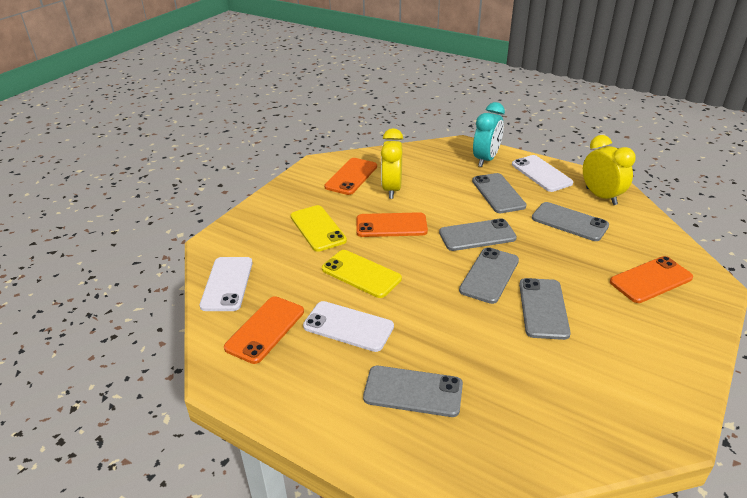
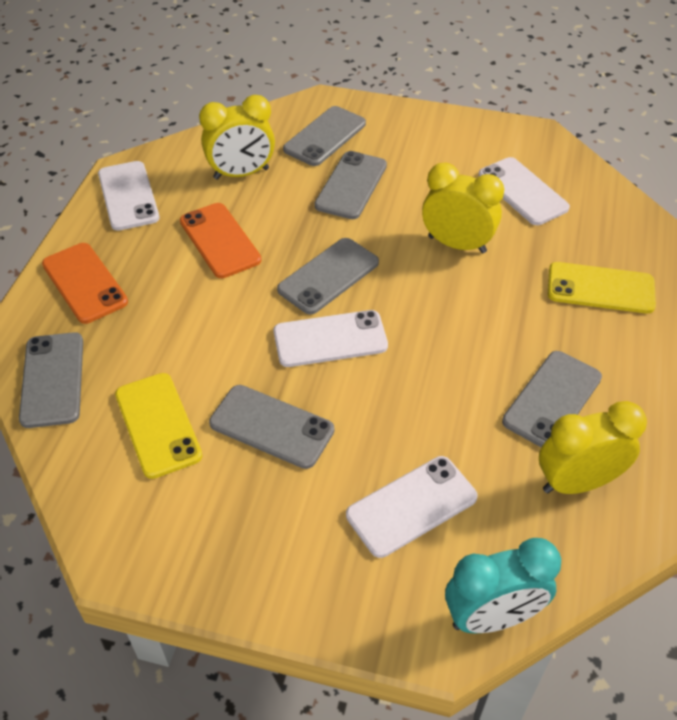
orange phone: 4 -> 2
white phone: 3 -> 4
yellow clock: 2 -> 3

